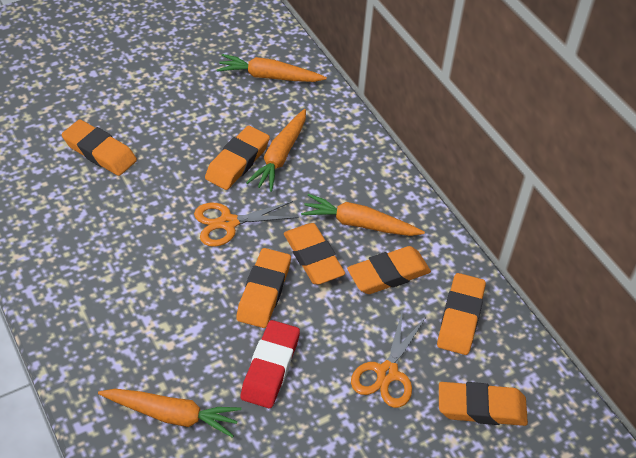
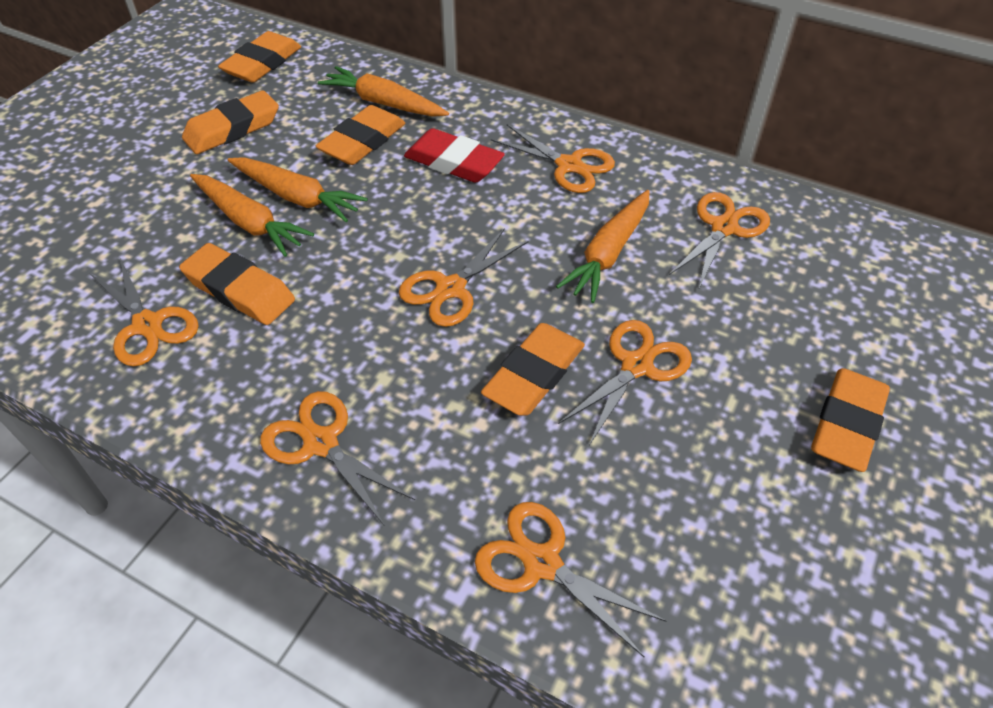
orange eraser: 7 -> 6
orange scissors: 2 -> 7

